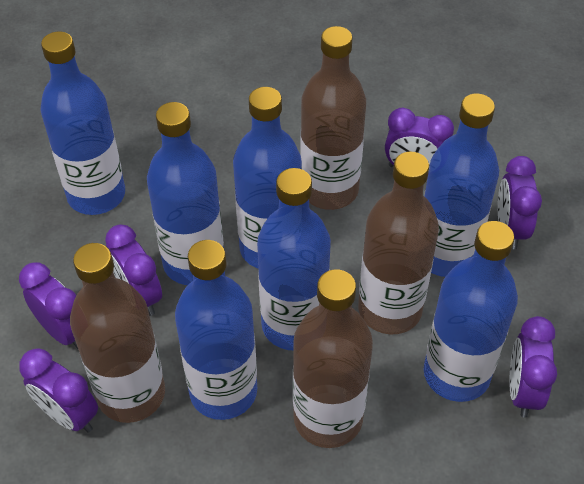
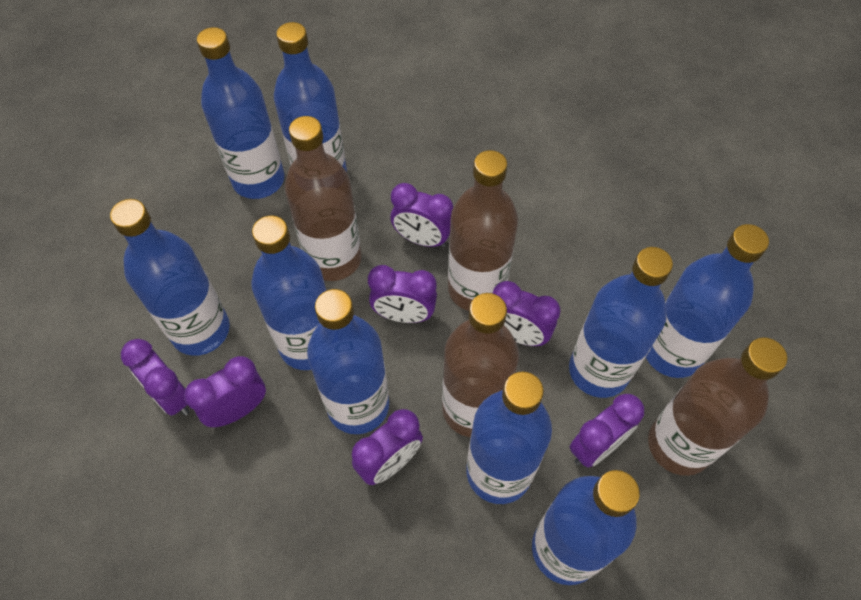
blue bottle: 7 -> 9
purple clock: 6 -> 7

